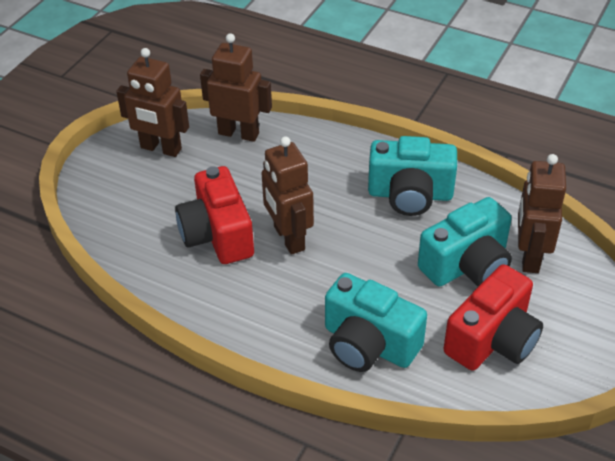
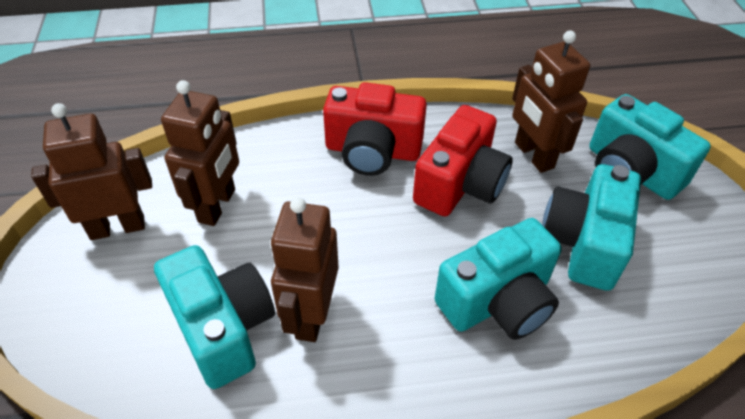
turquoise camera: 3 -> 4

